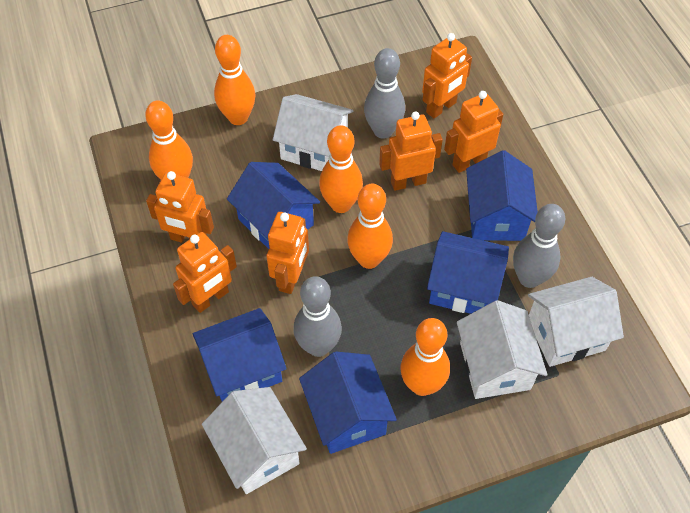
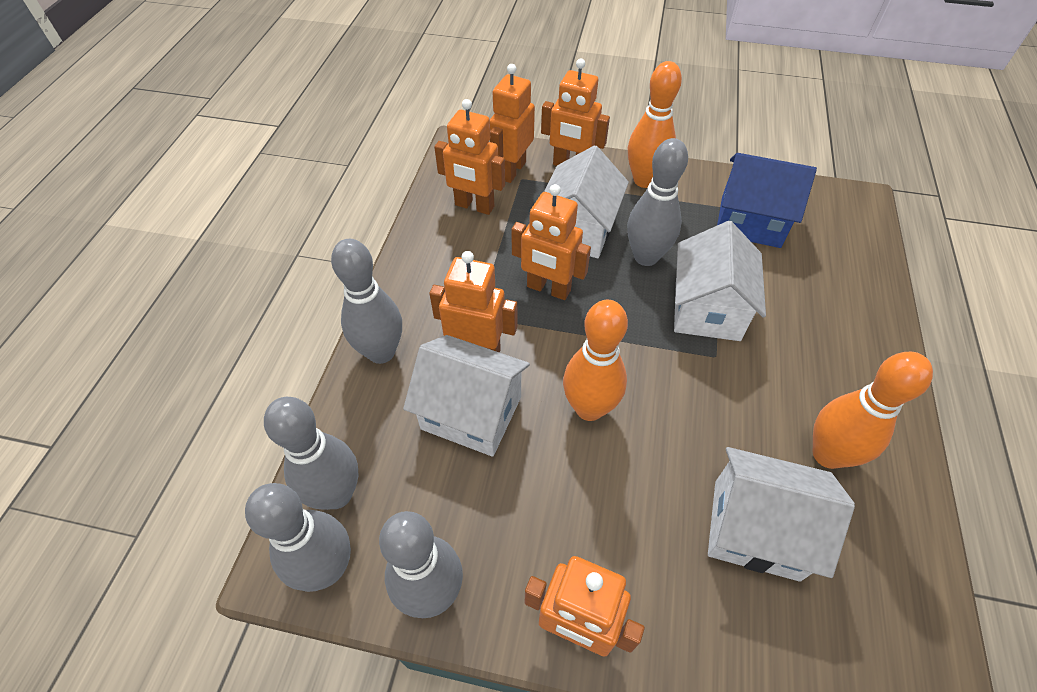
blue house: 5 -> 1
grey bowling pin: 3 -> 5
orange bowling pin: 5 -> 3

